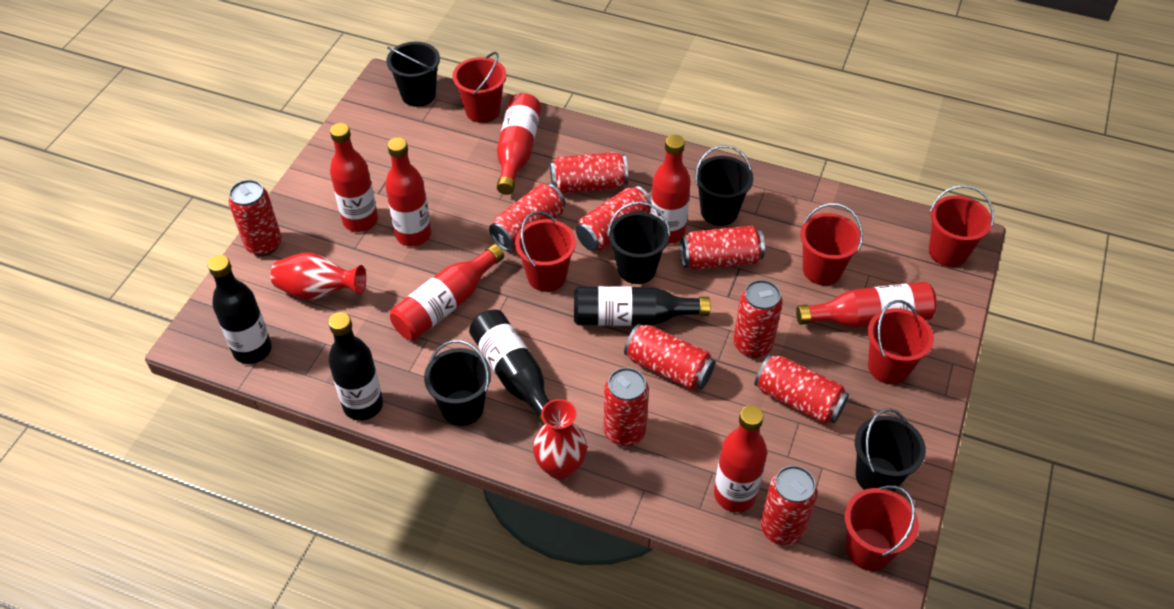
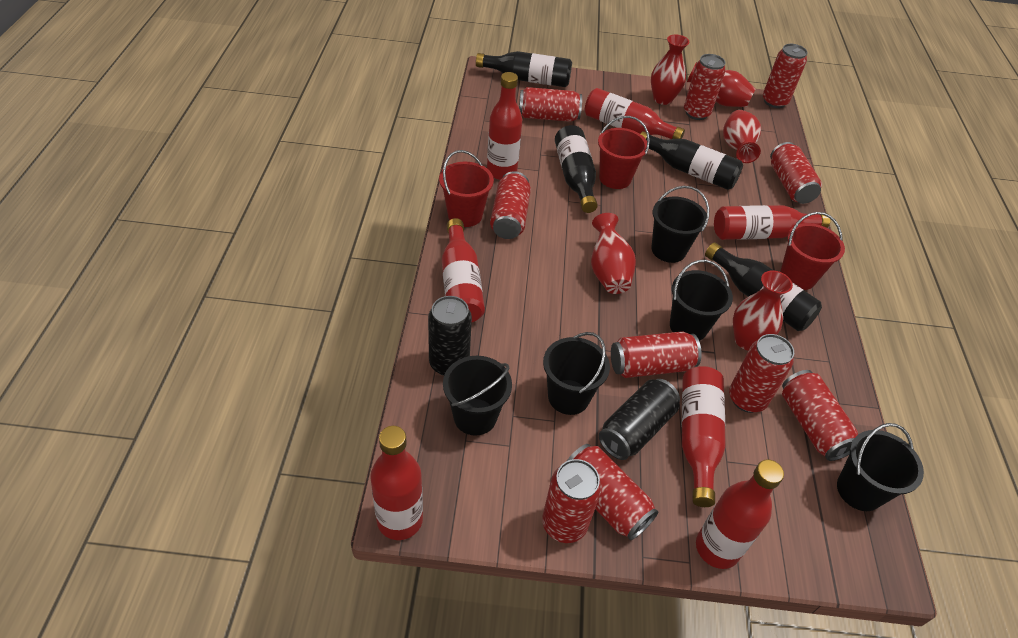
black can: 0 -> 2
red bucket: 6 -> 3
red vase: 2 -> 5

